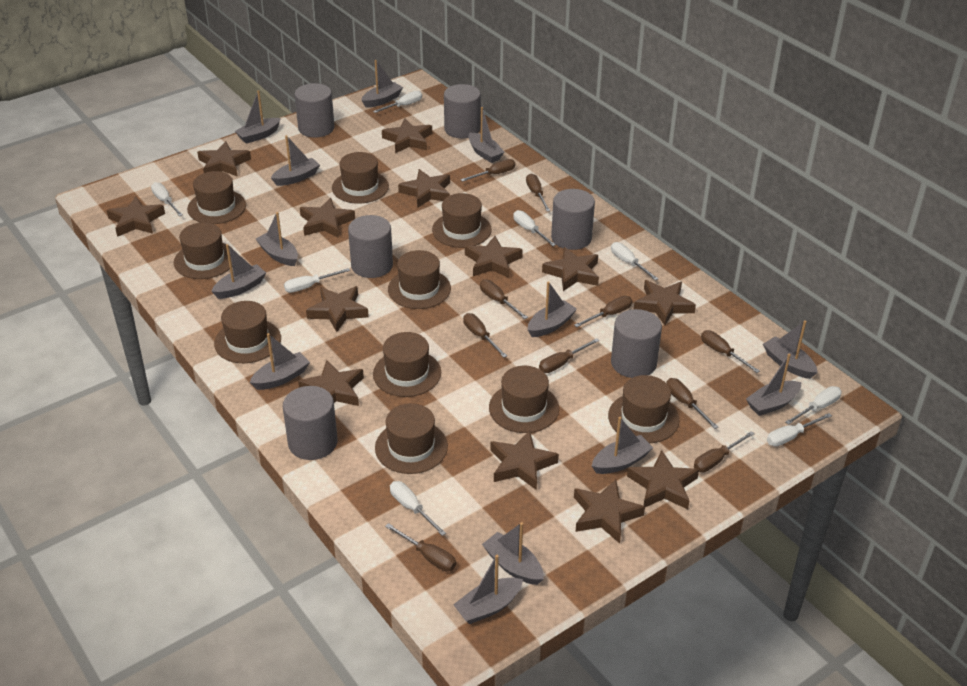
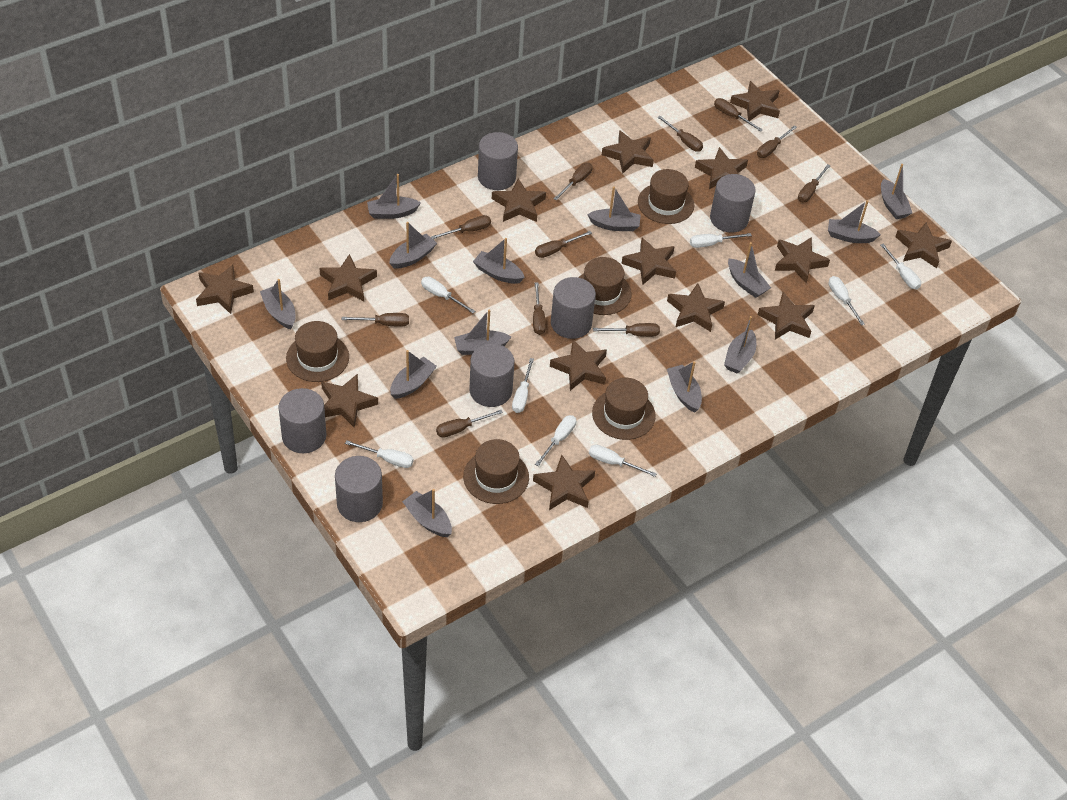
brown hat: 10 -> 5
brown screwdriver: 10 -> 11
brown star: 13 -> 14

